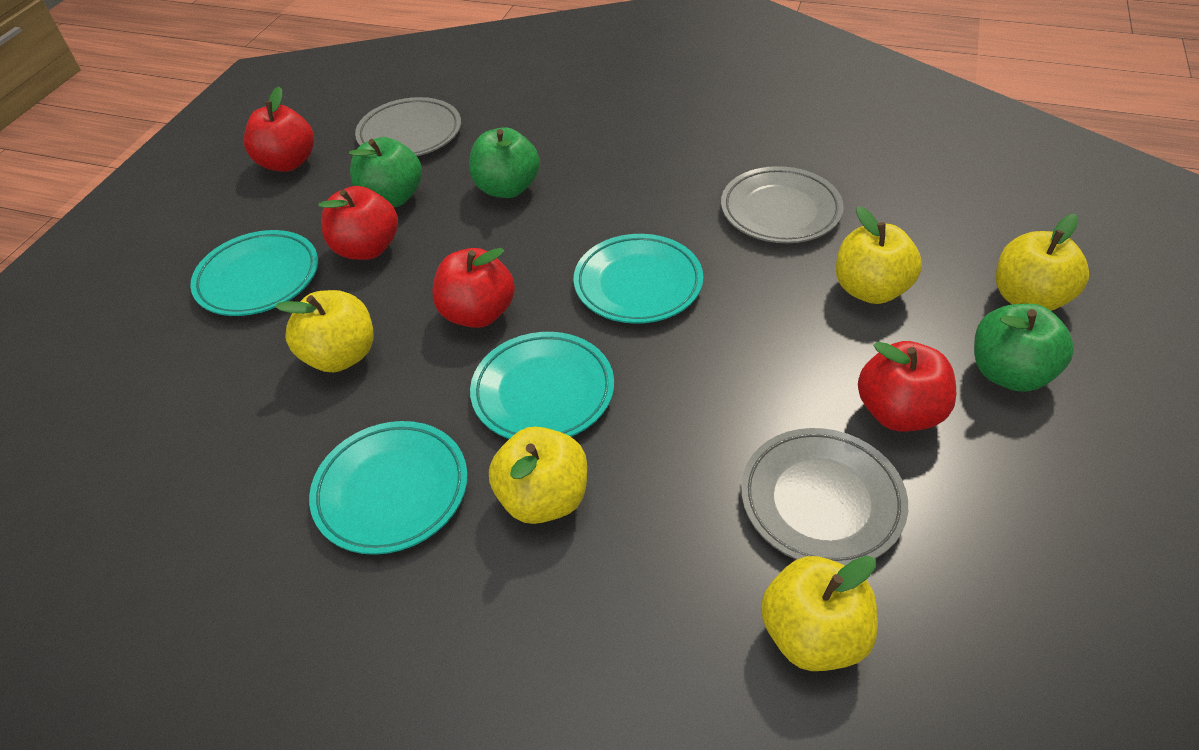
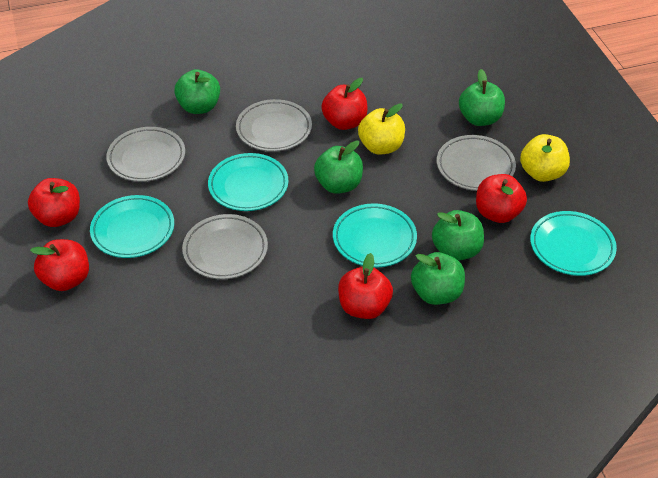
green apple: 3 -> 5
grey plate: 3 -> 4
red apple: 4 -> 5
yellow apple: 5 -> 2

